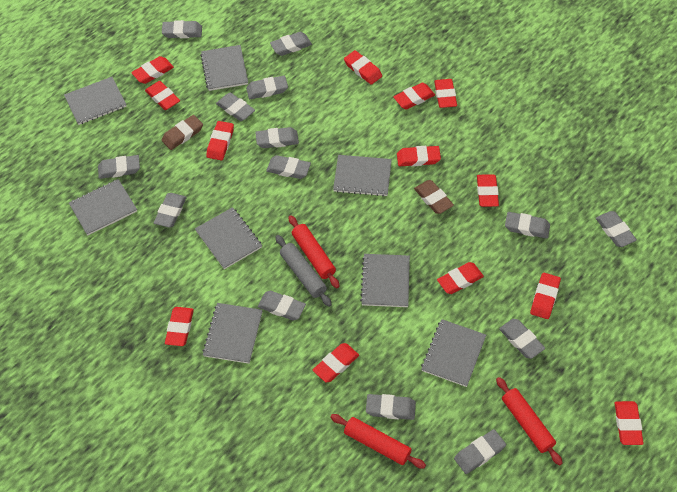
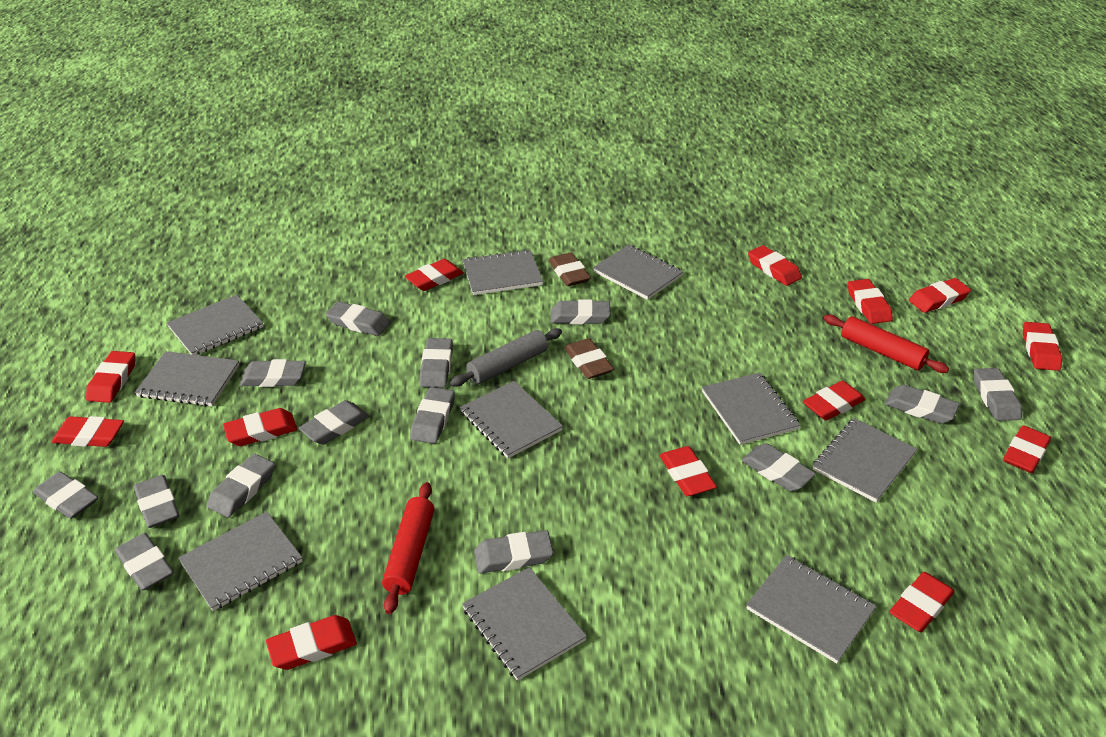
grey notebook: 8 -> 10
red rolling pin: 3 -> 2

